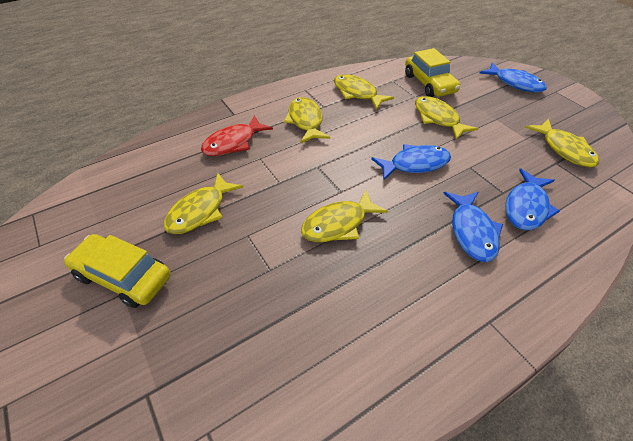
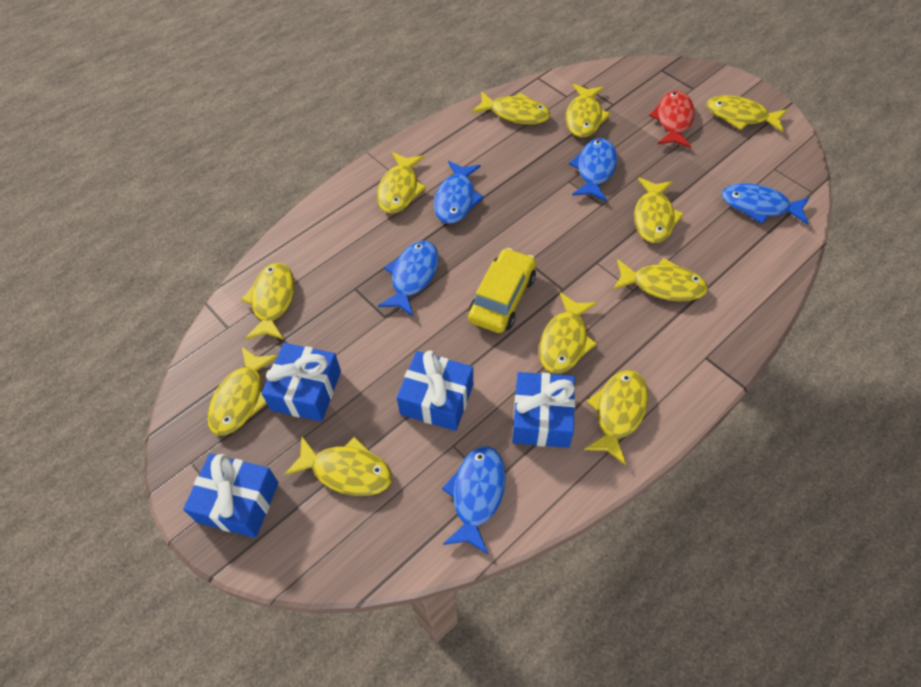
blue fish: 4 -> 5
blue gift: 0 -> 4
yellow car: 2 -> 1
yellow fish: 6 -> 11

